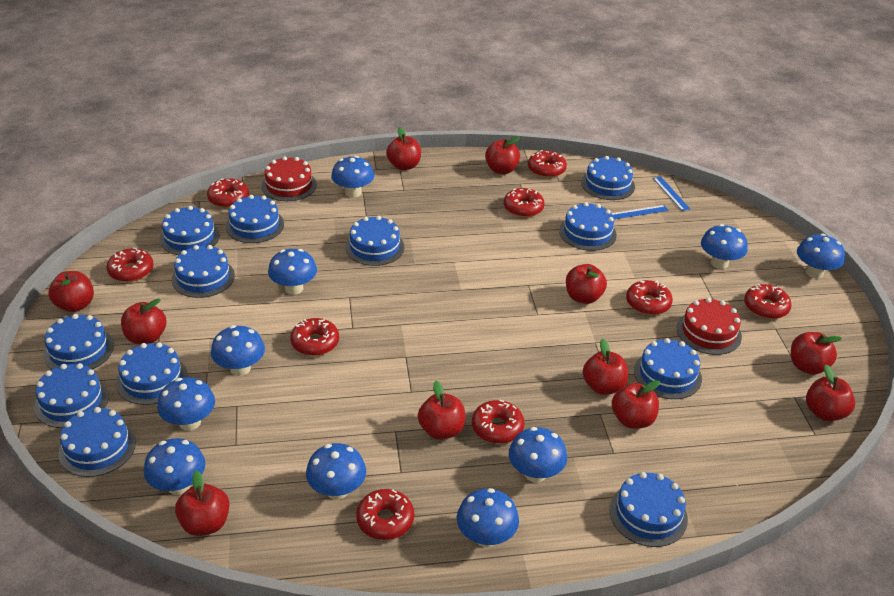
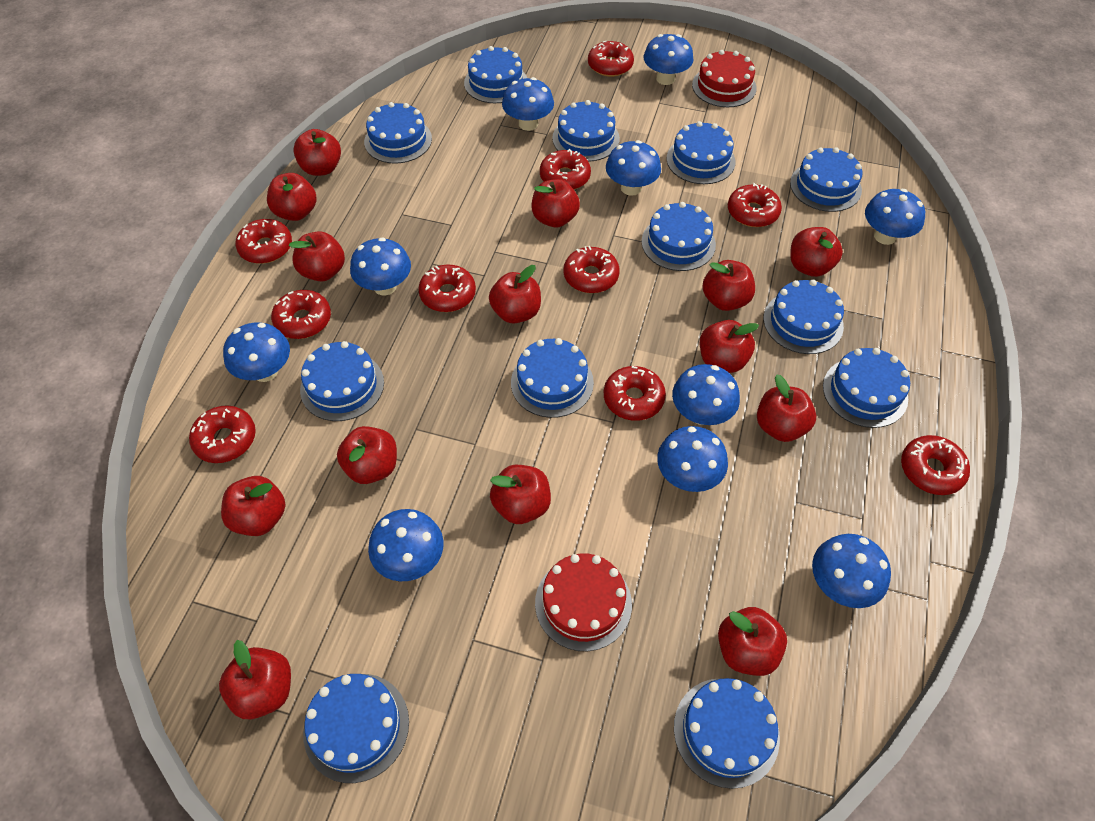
blue ruler: 2 -> 0
red apple: 11 -> 14
red donut: 9 -> 10

